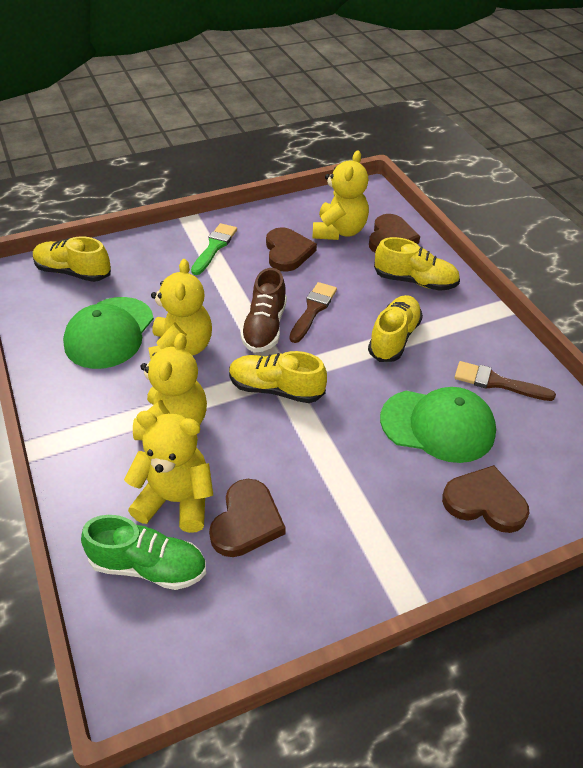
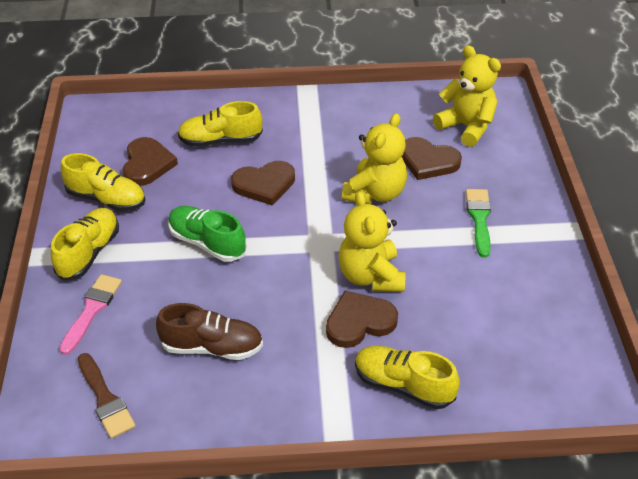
brown brush: 2 -> 1
green cap: 2 -> 0
pink brush: 0 -> 1
yellow teddy bear: 4 -> 3

